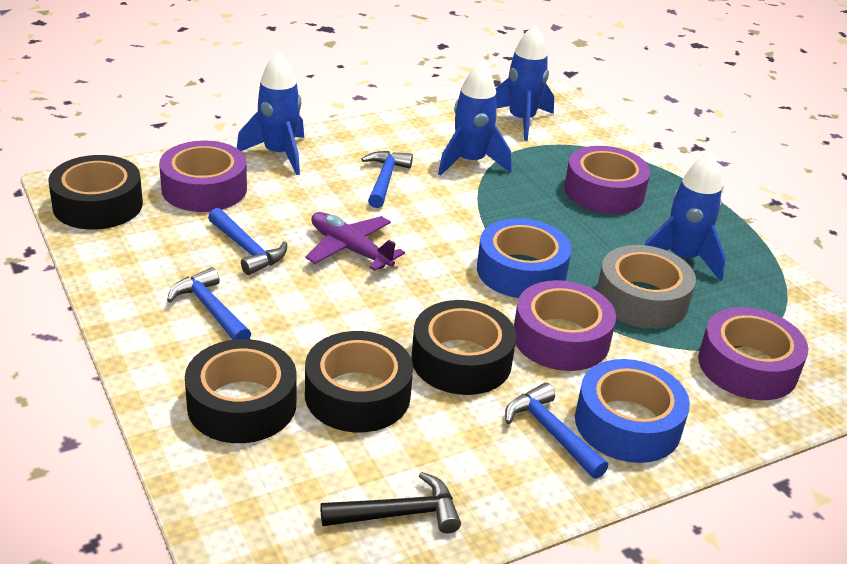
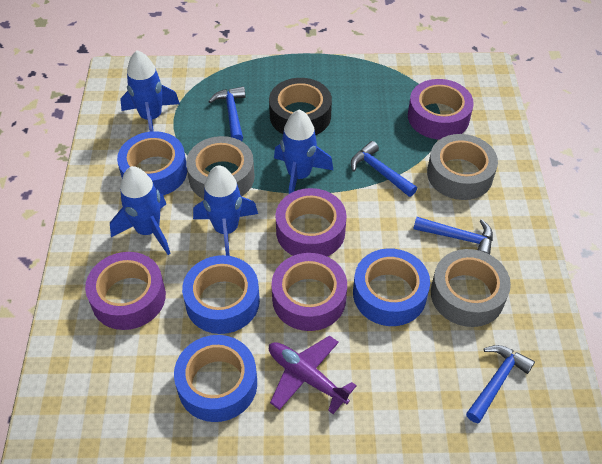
black hammer: 1 -> 0
black tape: 4 -> 1
blue tape: 2 -> 4
grey tape: 1 -> 3

